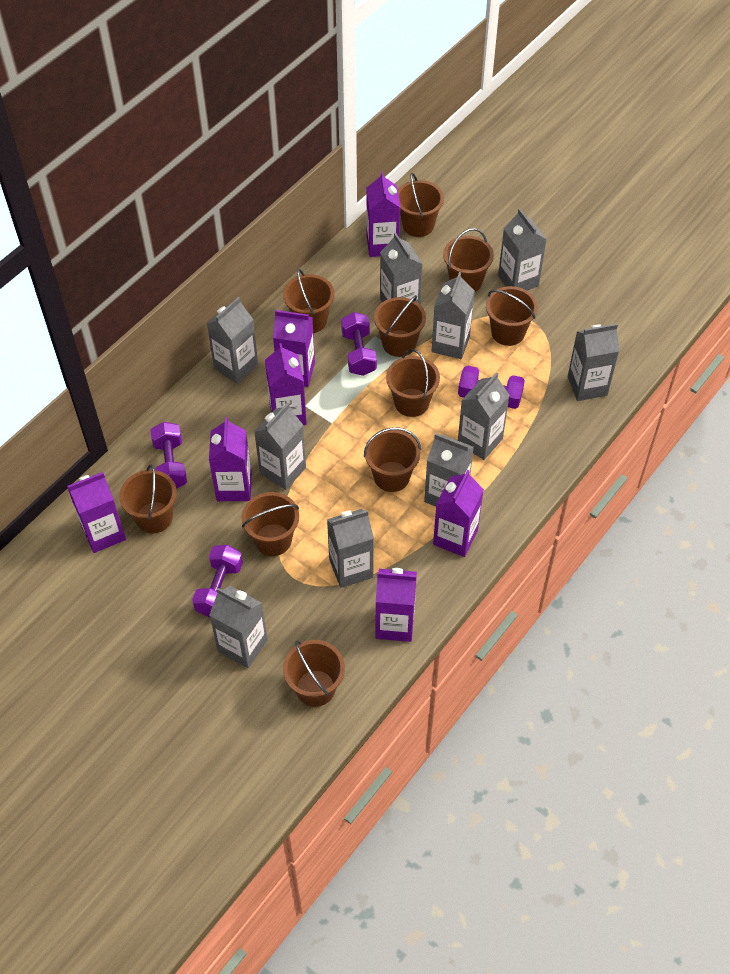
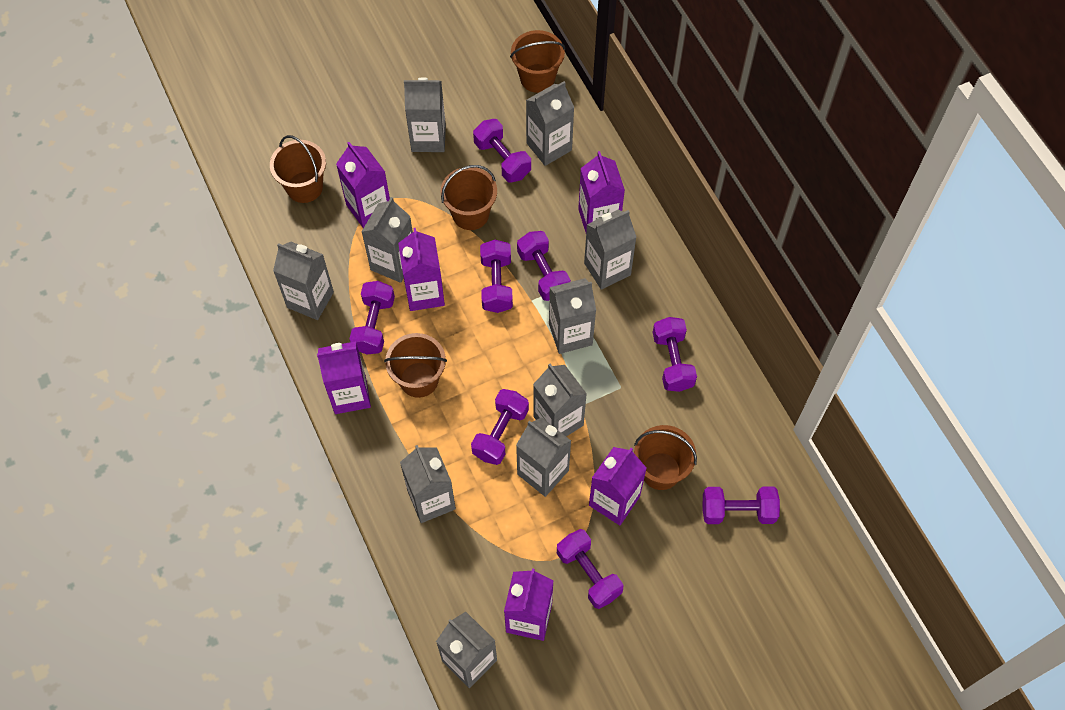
brown bucket: 10 -> 5
purple carton: 7 -> 6
purple dumbbell: 4 -> 8

